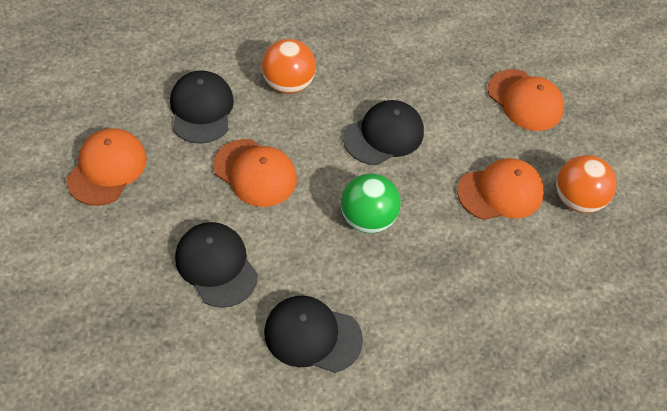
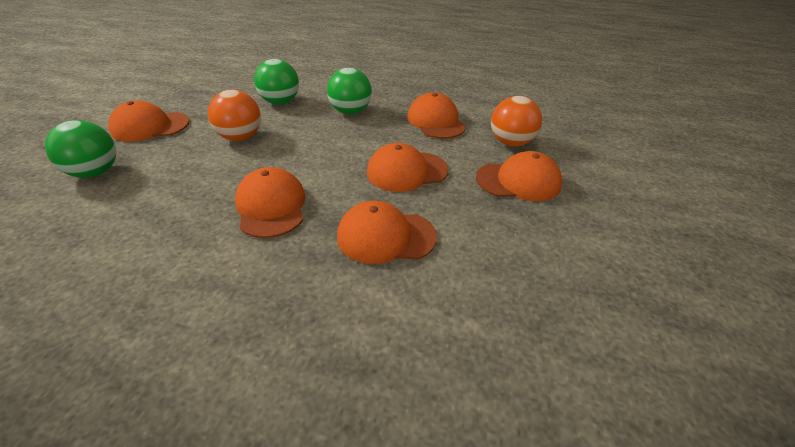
black cap: 4 -> 0
green ball: 1 -> 3
orange cap: 4 -> 6

